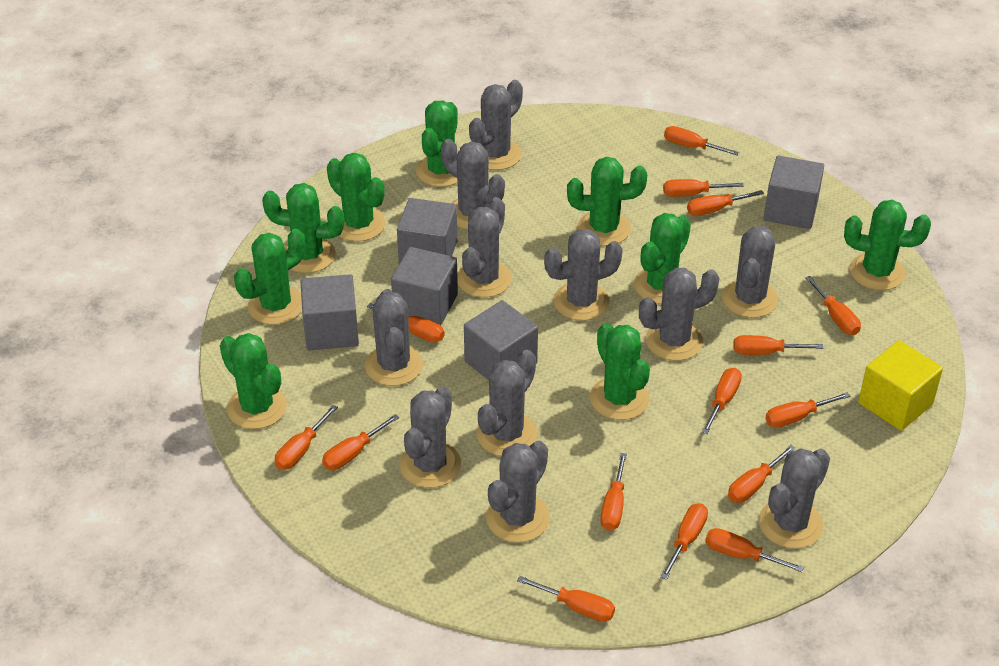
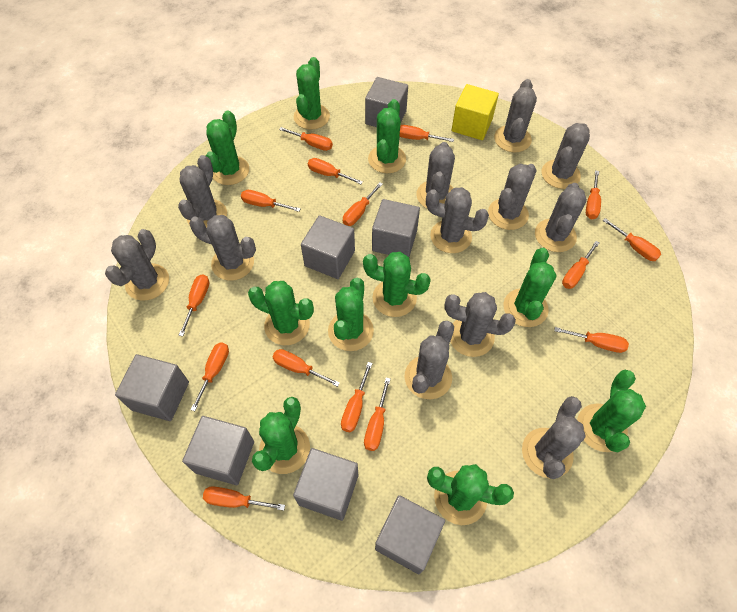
green cactus: 9 -> 10
grey cactus: 11 -> 12
grey cube: 5 -> 7

